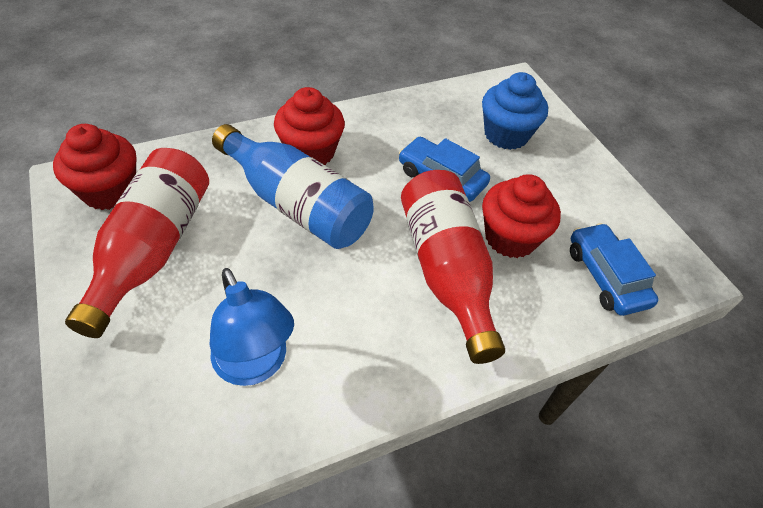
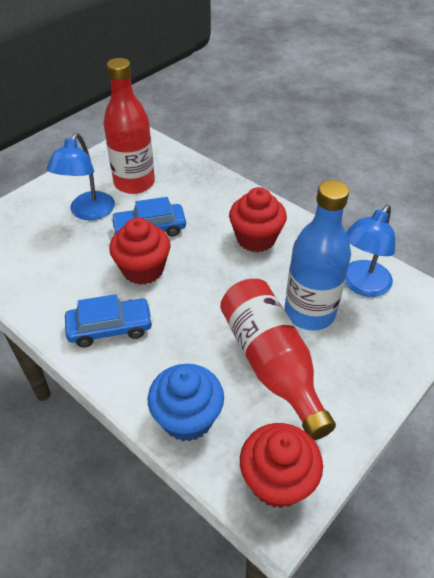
blue lamp: 1 -> 2

